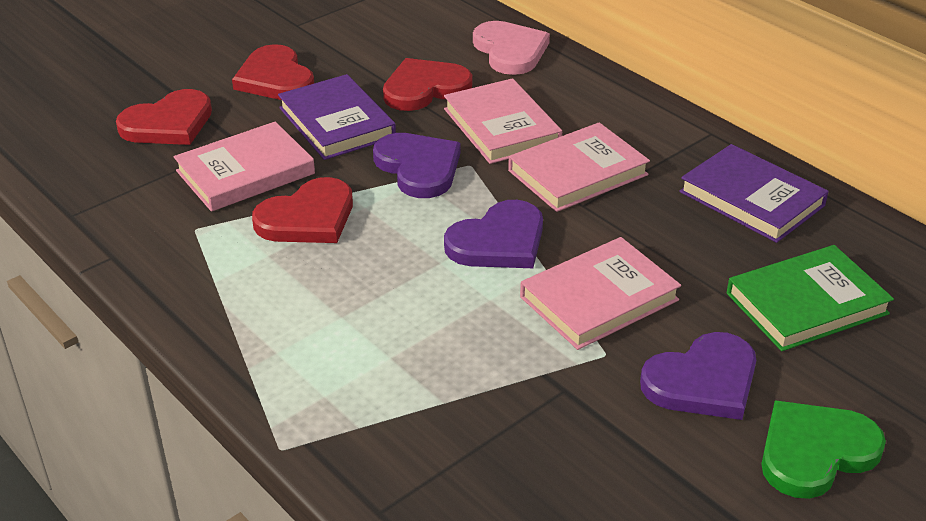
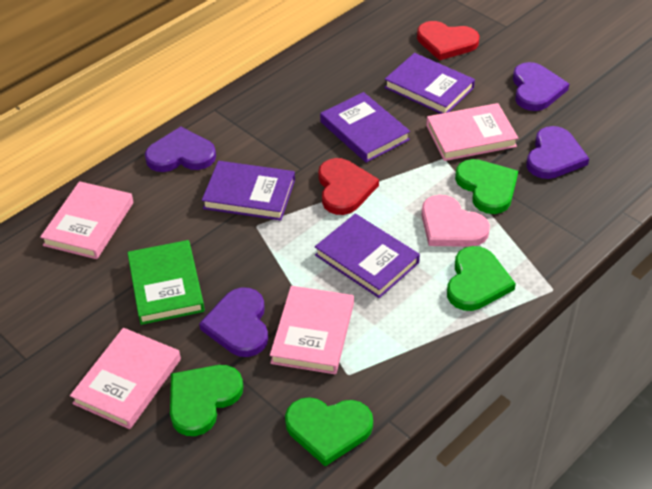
green heart: 1 -> 4
purple book: 2 -> 4
purple heart: 3 -> 4
red heart: 4 -> 2

